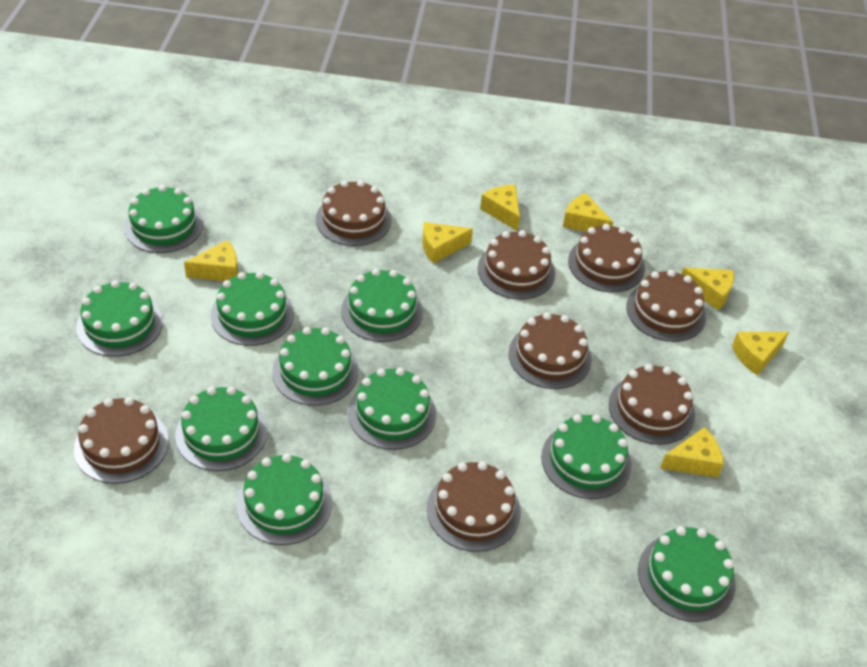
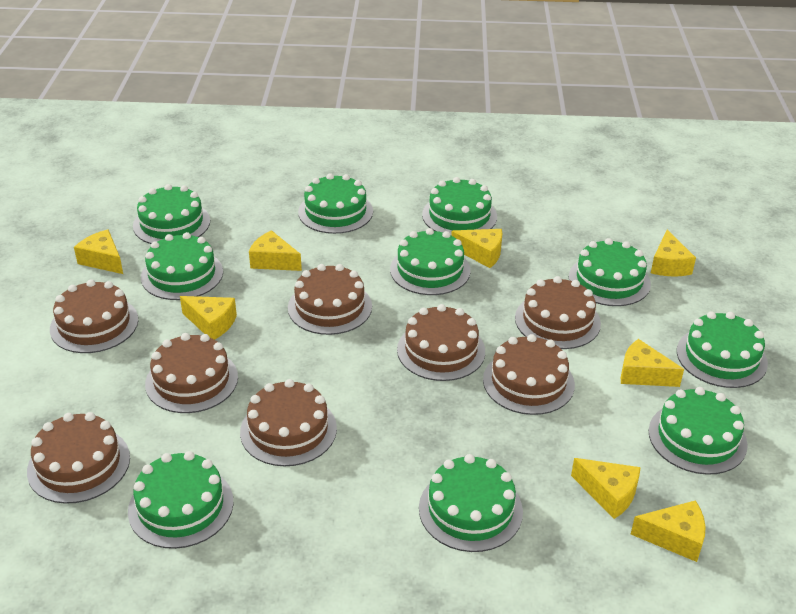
yellow cheese: 7 -> 8

